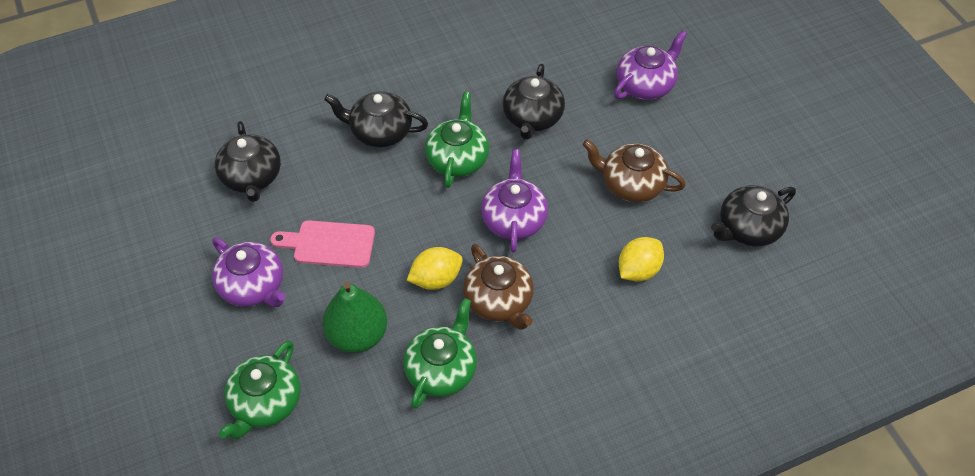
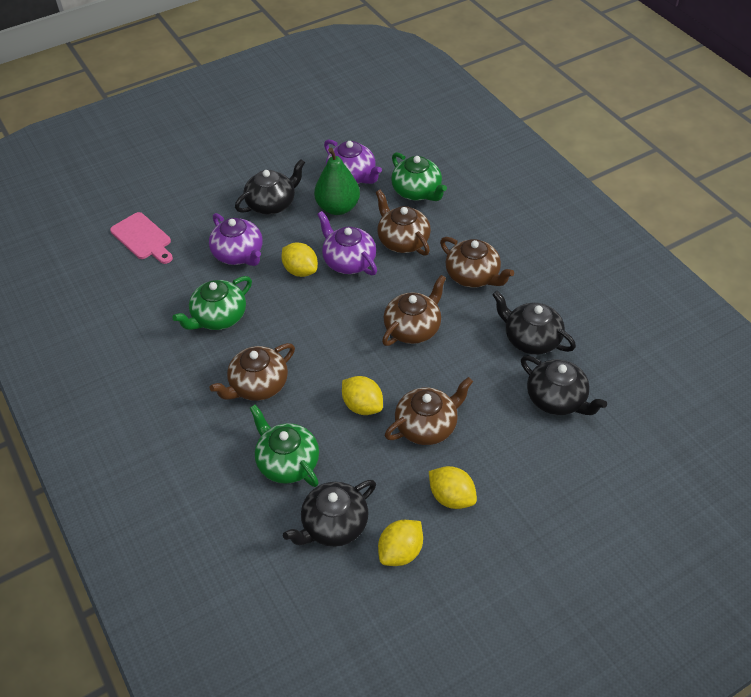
brown teapot: 2 -> 5
yellow lemon: 2 -> 4

